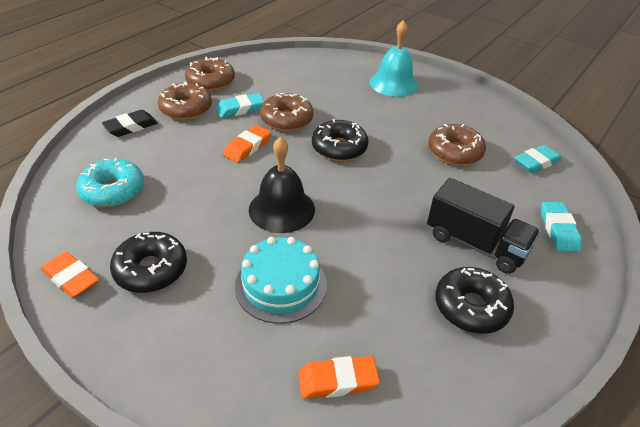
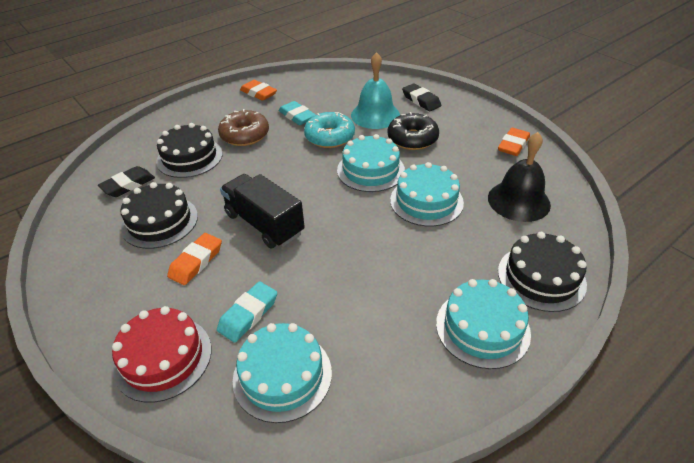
black cake: 0 -> 3
black donut: 3 -> 1
black eraser: 1 -> 2
brown donut: 4 -> 1
red cake: 0 -> 1
turquoise cake: 1 -> 4
turquoise eraser: 3 -> 2

